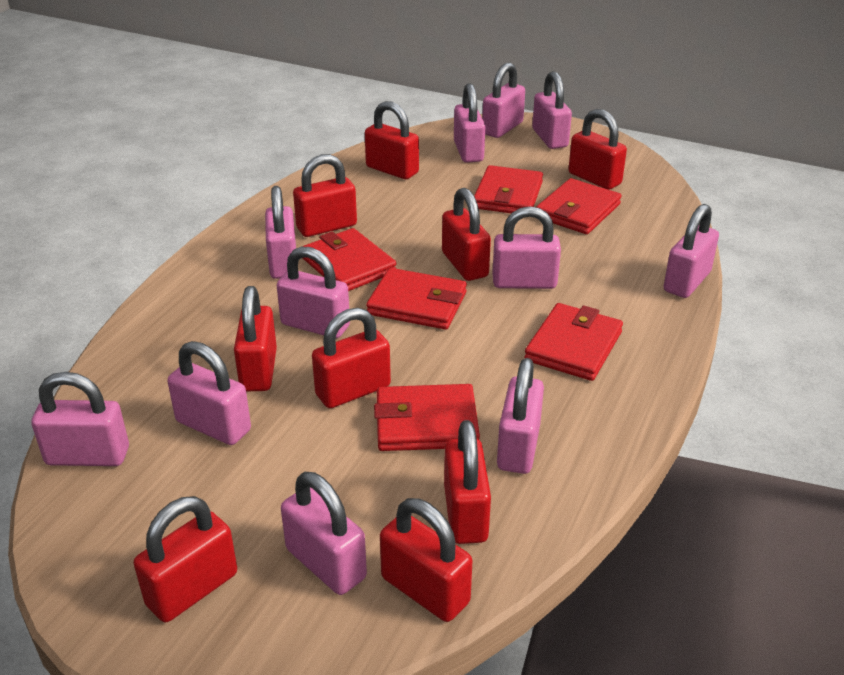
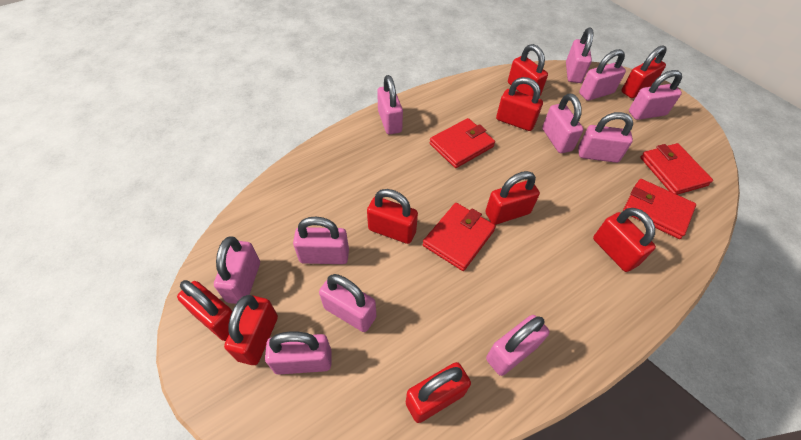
red wallet: 6 -> 4

